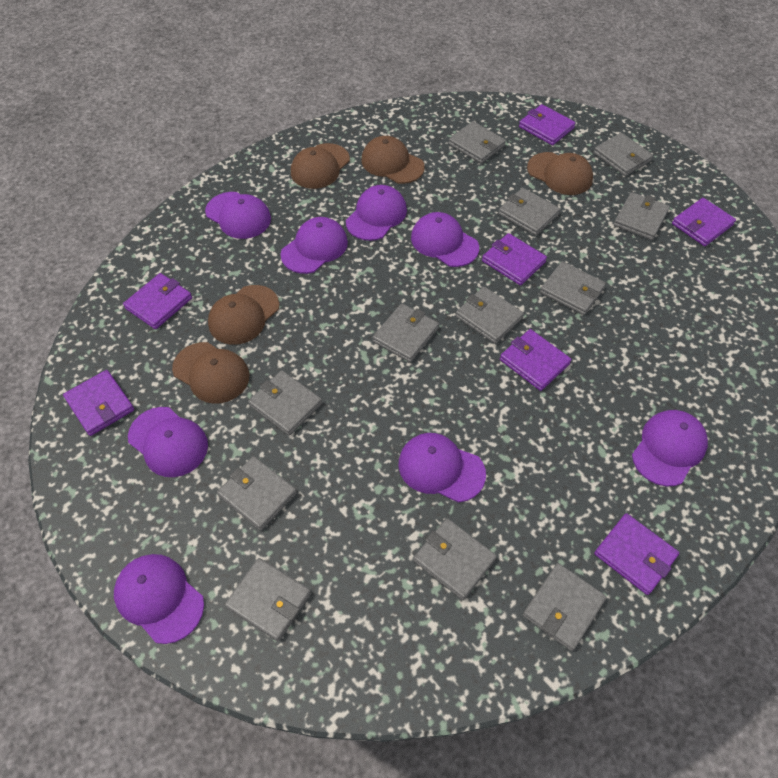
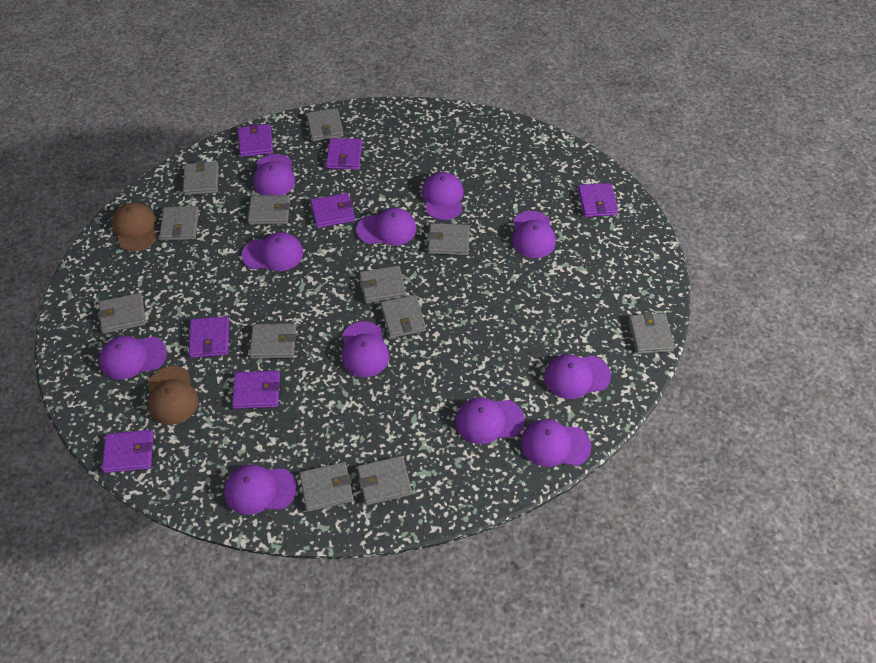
brown cap: 5 -> 2
purple cap: 8 -> 11

